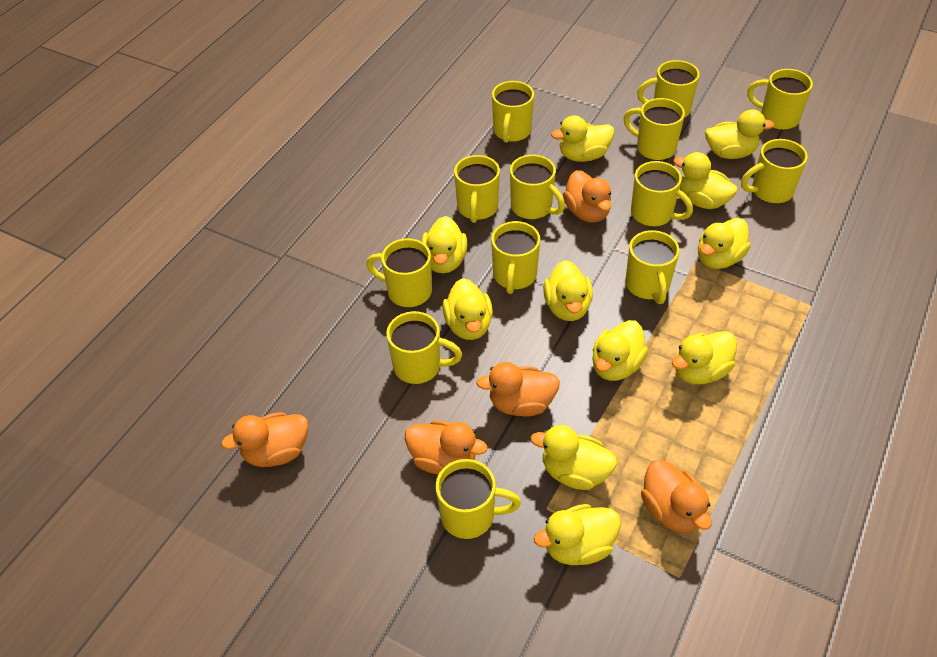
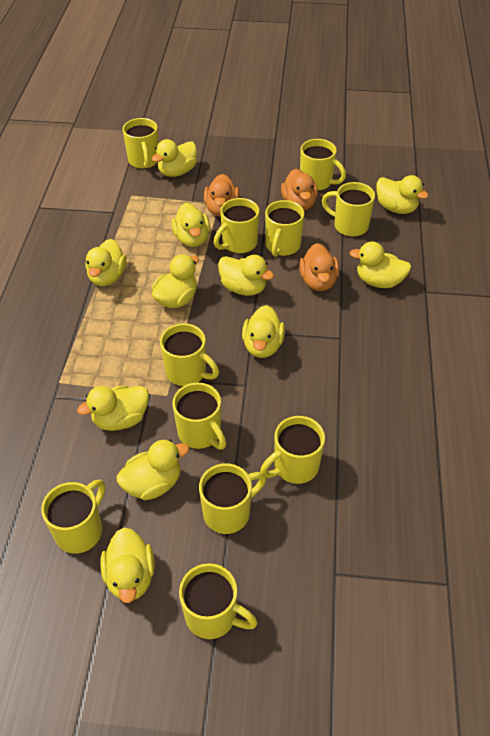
orange duck: 5 -> 3
yellow mug: 13 -> 11

